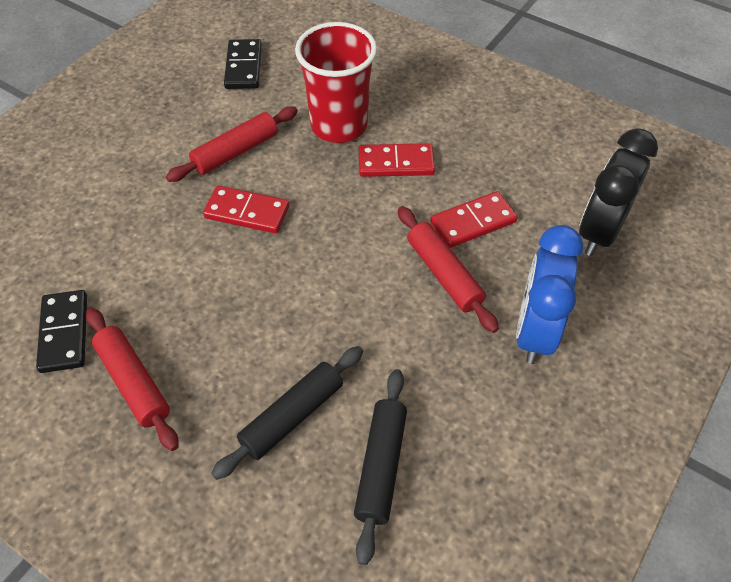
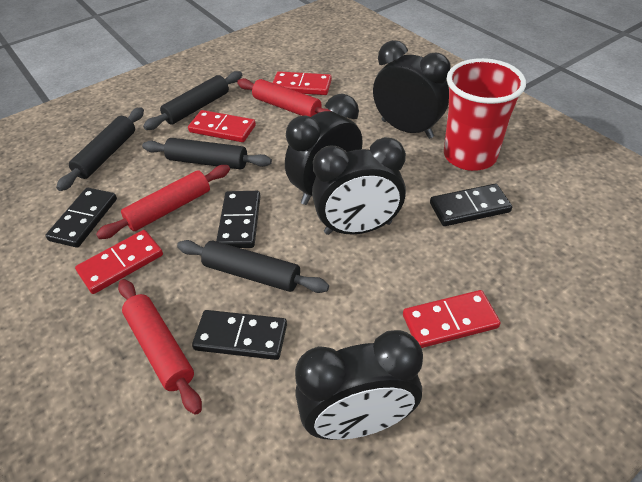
black clock: 1 -> 4
black domino: 2 -> 4
black rolling pin: 2 -> 4
blue clock: 1 -> 0
red domino: 3 -> 4

